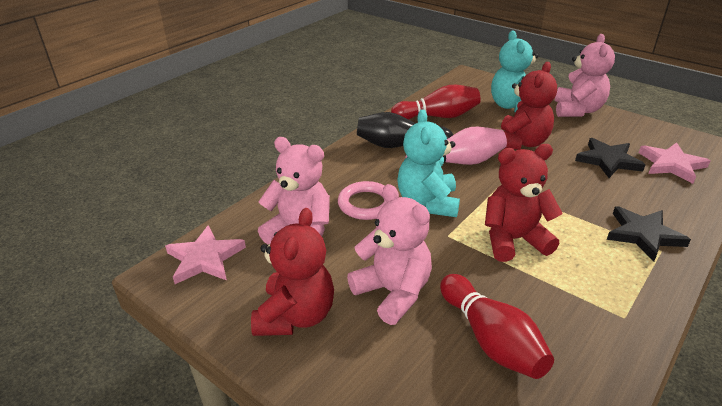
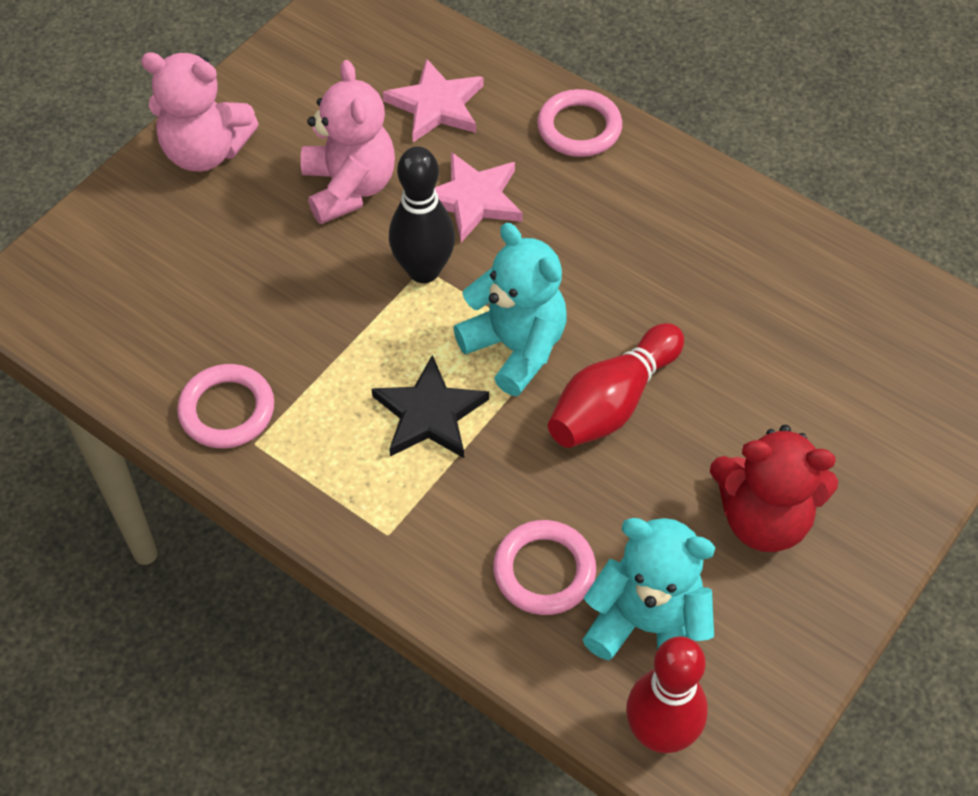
black star: 2 -> 1
pink bowling pin: 1 -> 0
pink ring: 1 -> 3
pink teddy bear: 3 -> 2
red teddy bear: 3 -> 1

